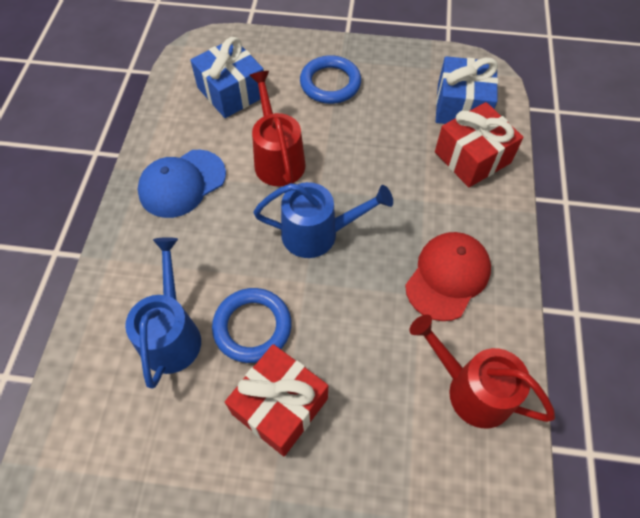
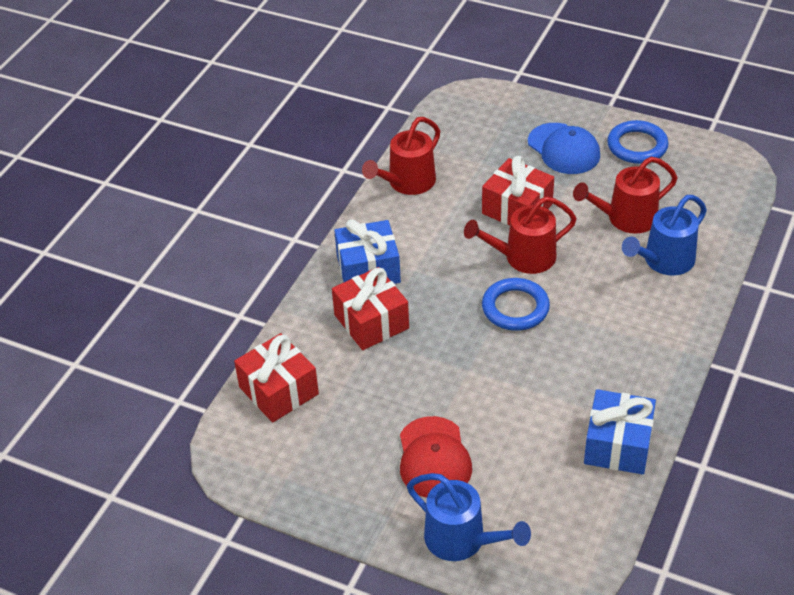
red gift: 2 -> 3
red watering can: 2 -> 3

